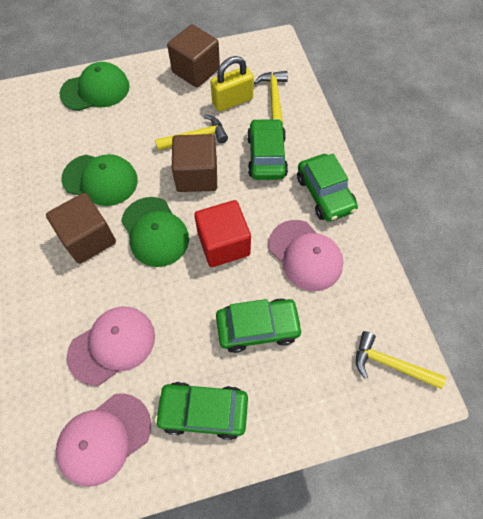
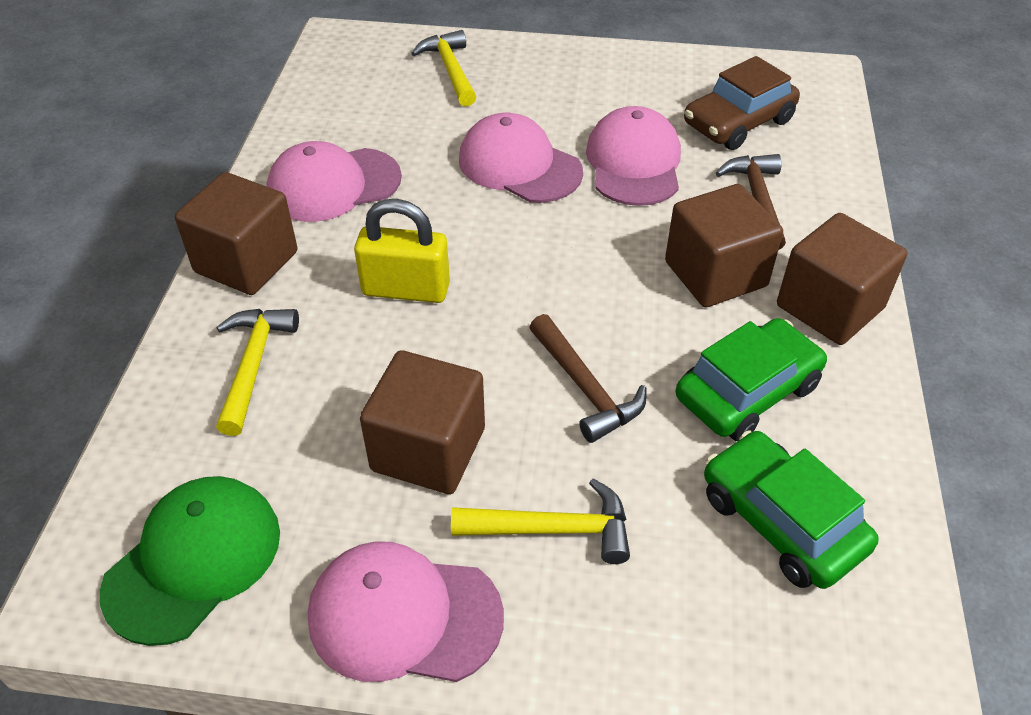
brown car: 0 -> 1
brown cube: 3 -> 4
brown hammer: 0 -> 2
green cap: 3 -> 1
green car: 4 -> 2
pink cap: 3 -> 4
red cube: 1 -> 0

